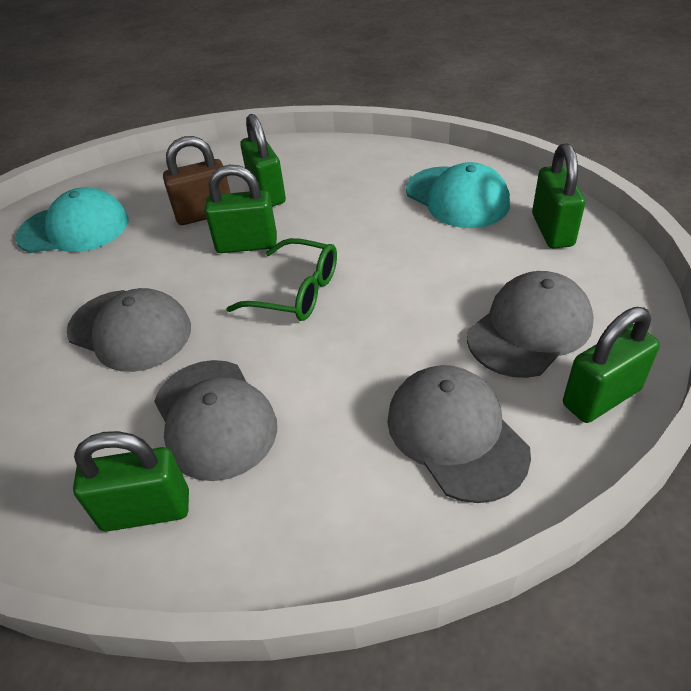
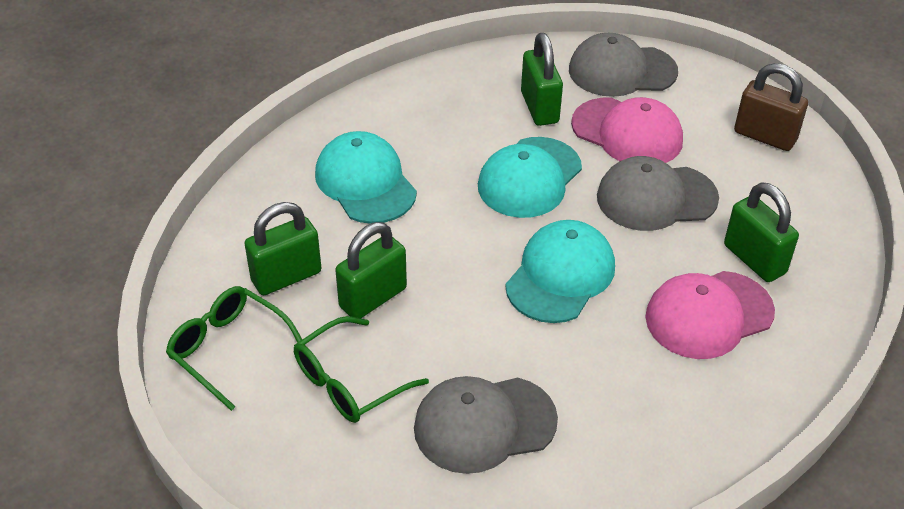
green glasses: 1 -> 2
green padlock: 5 -> 4
grey cap: 4 -> 3
pink cap: 0 -> 2
turquoise cap: 2 -> 3

